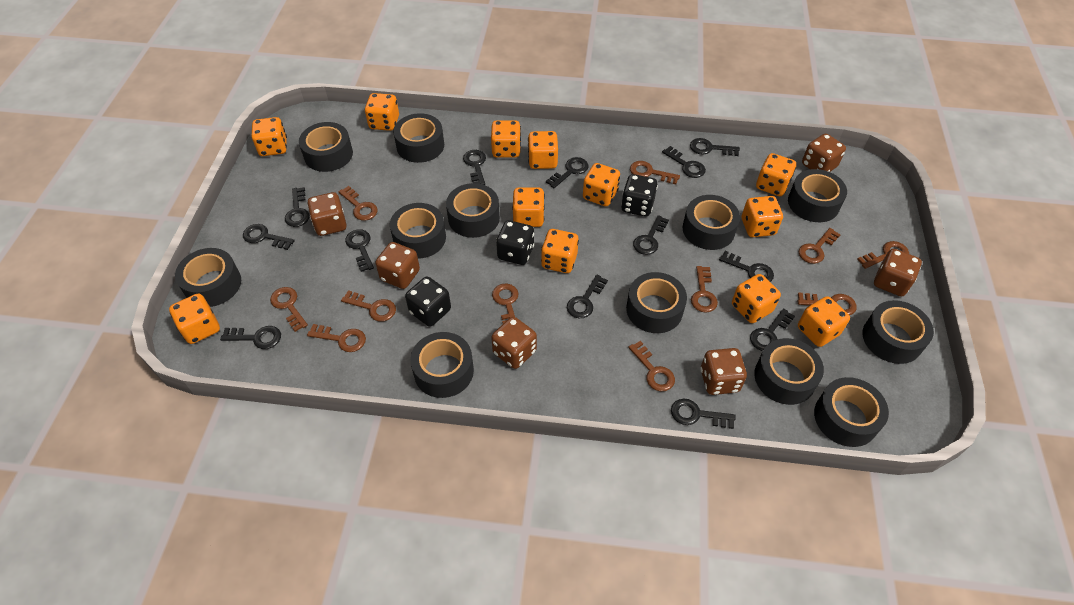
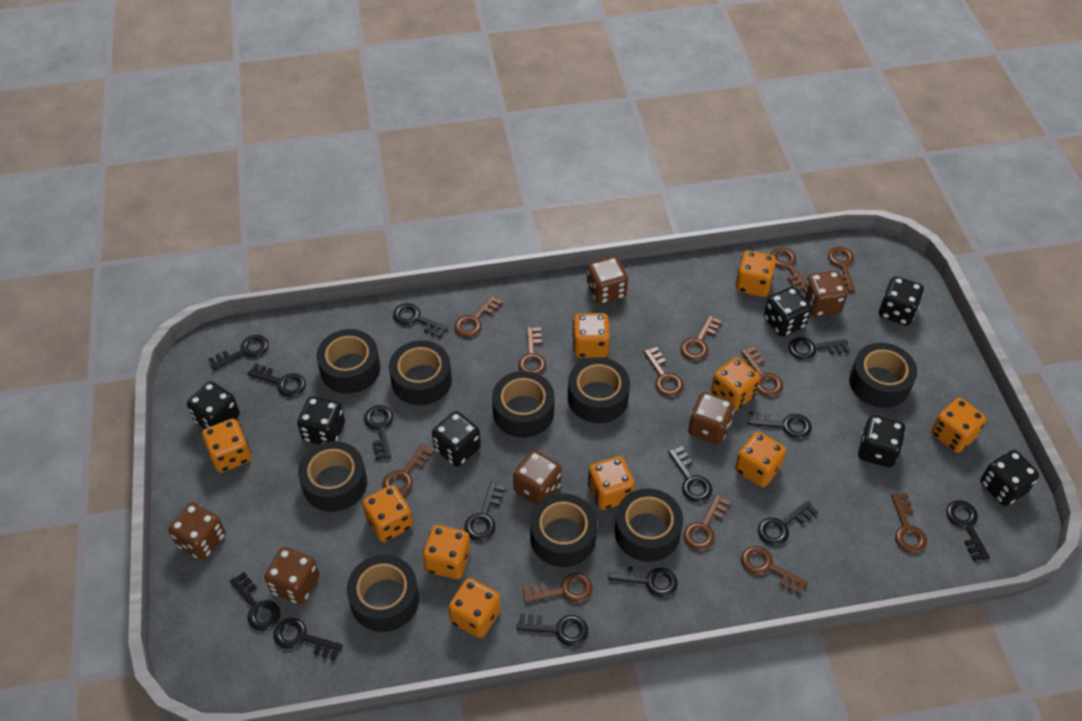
black dice: 3 -> 7
black key: 13 -> 14
black tape: 12 -> 9
brown key: 11 -> 12
orange dice: 12 -> 10

